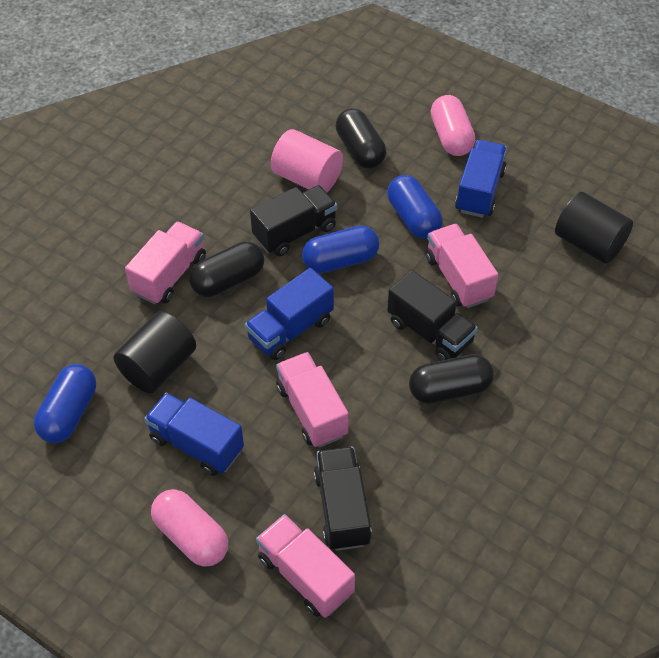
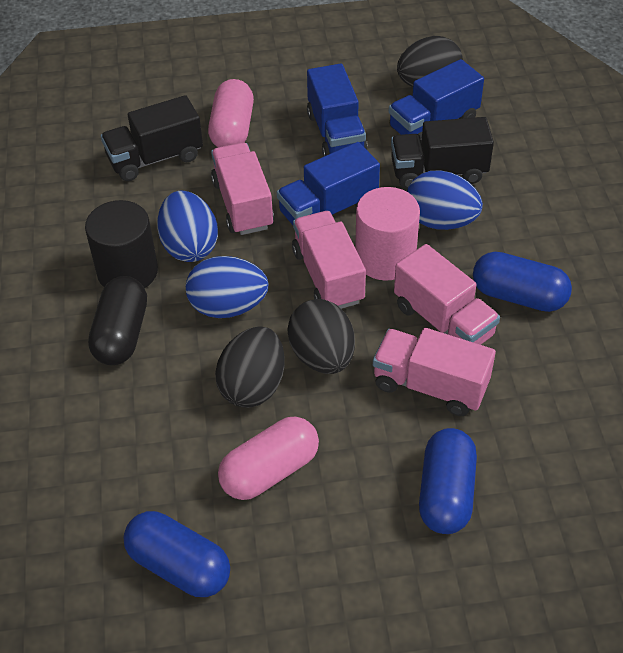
black capsule: 3 -> 1
black cylinder: 2 -> 1
black egg: 0 -> 3
black truck: 3 -> 2
blue egg: 0 -> 3

